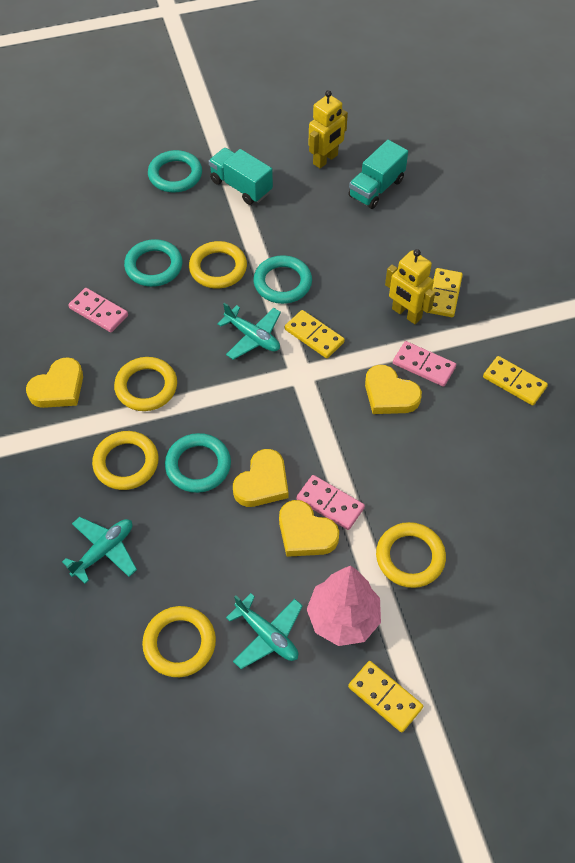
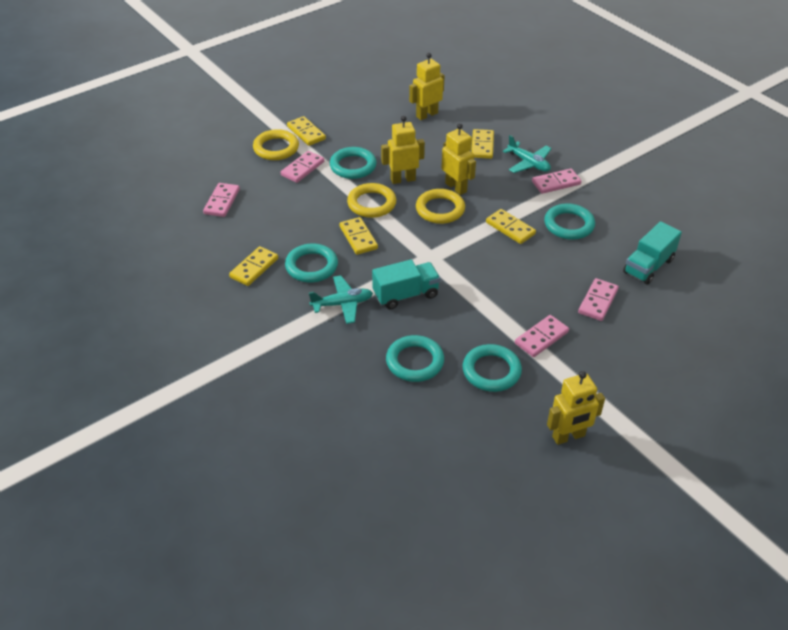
pink domino: 3 -> 5
pink tree: 1 -> 0
turquoise plane: 3 -> 2
turquoise ring: 4 -> 5
yellow domino: 4 -> 5
yellow heart: 4 -> 0
yellow ring: 5 -> 3
yellow robot: 2 -> 4

